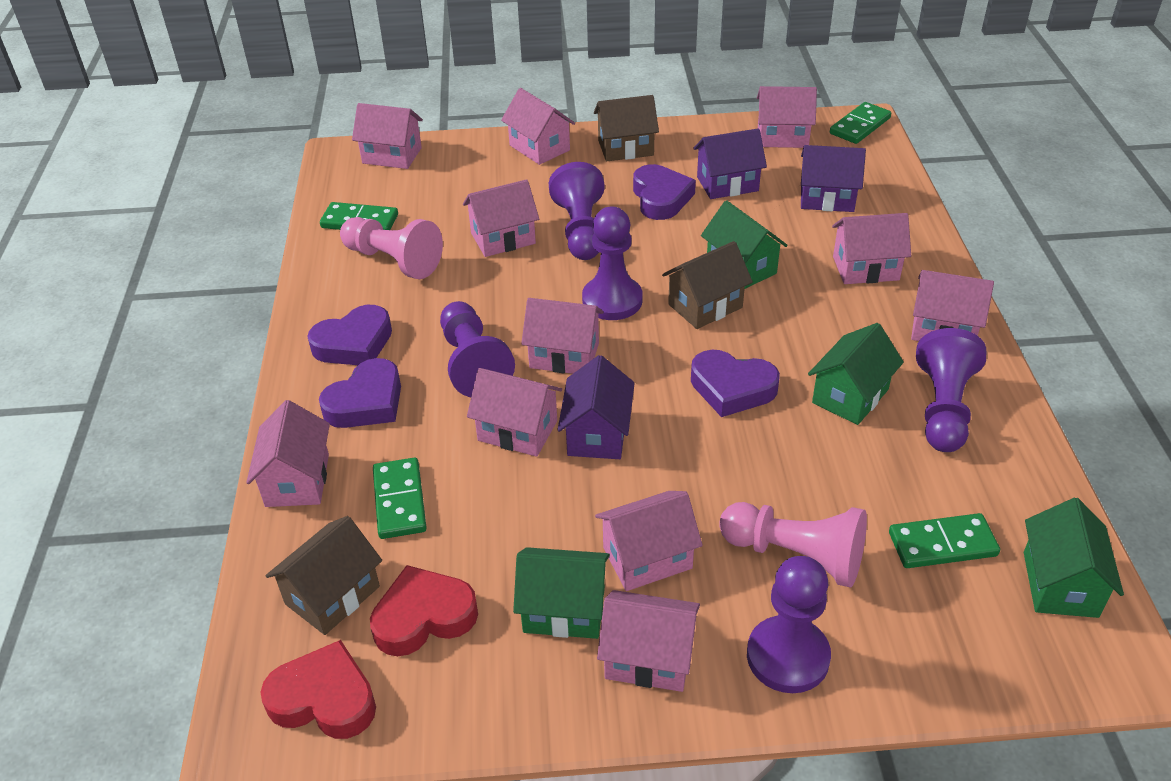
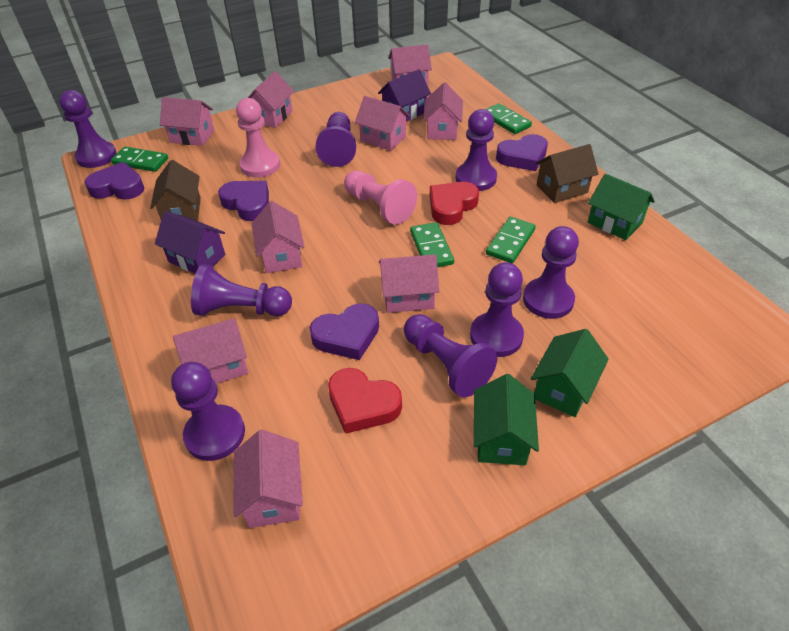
brown house: 3 -> 2
green house: 4 -> 3
pink house: 11 -> 9
purple house: 3 -> 2
purple pawn: 5 -> 8

